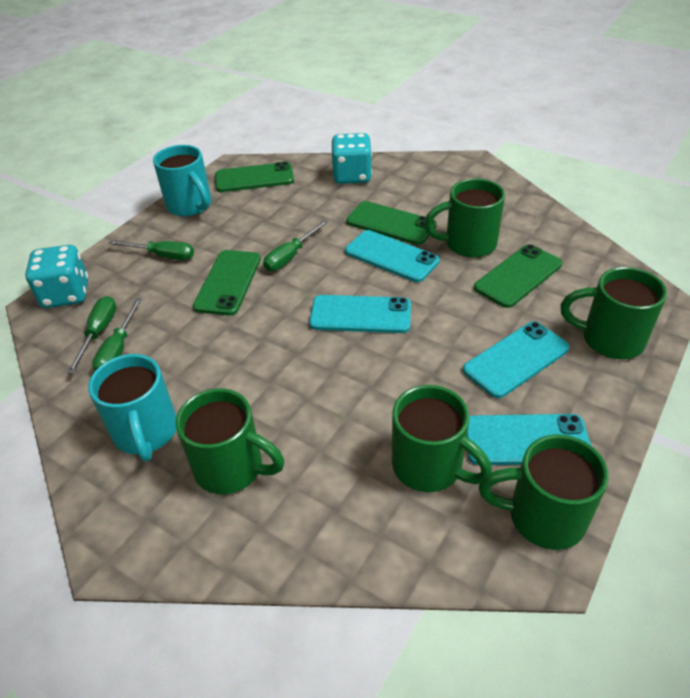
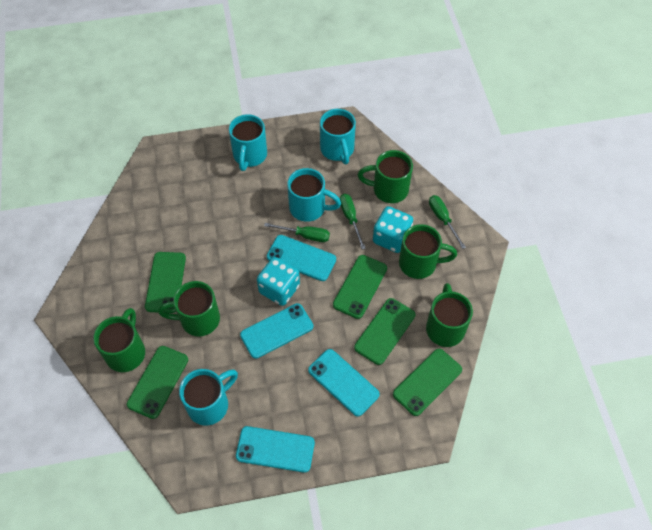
green phone: 4 -> 5
green screwdriver: 4 -> 3
turquoise mug: 2 -> 4

